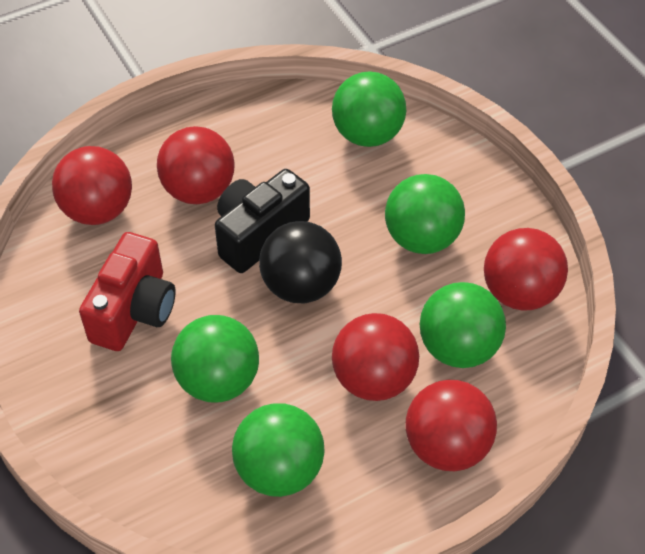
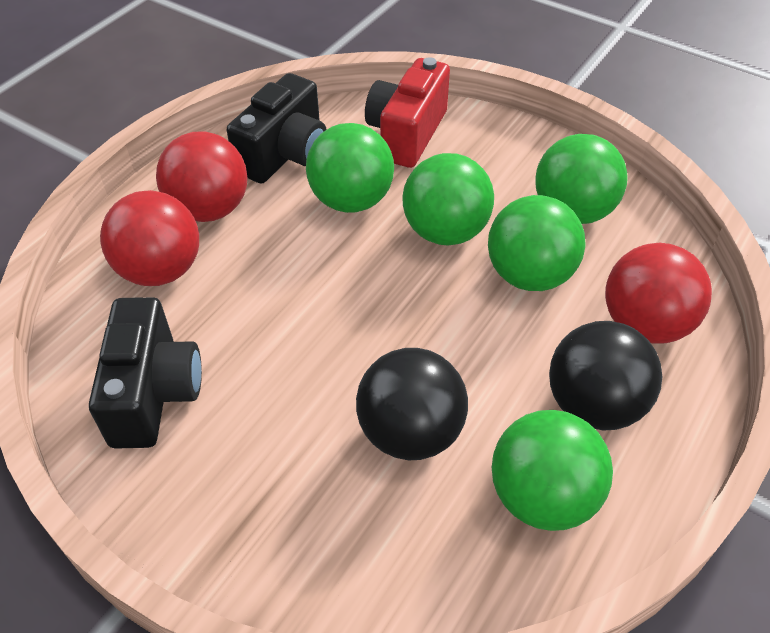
black ball: 1 -> 2
black camera: 1 -> 2
red ball: 5 -> 3

